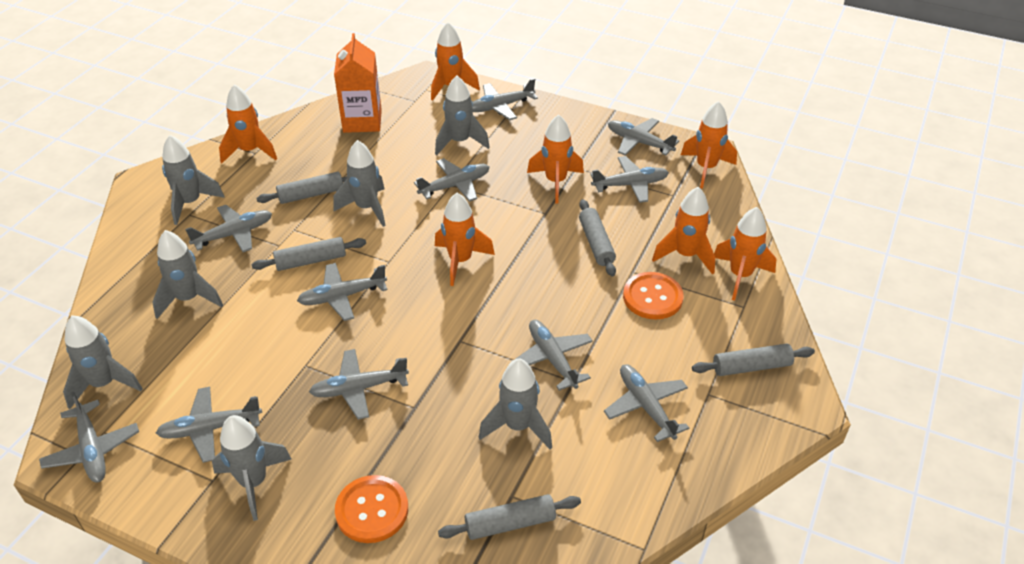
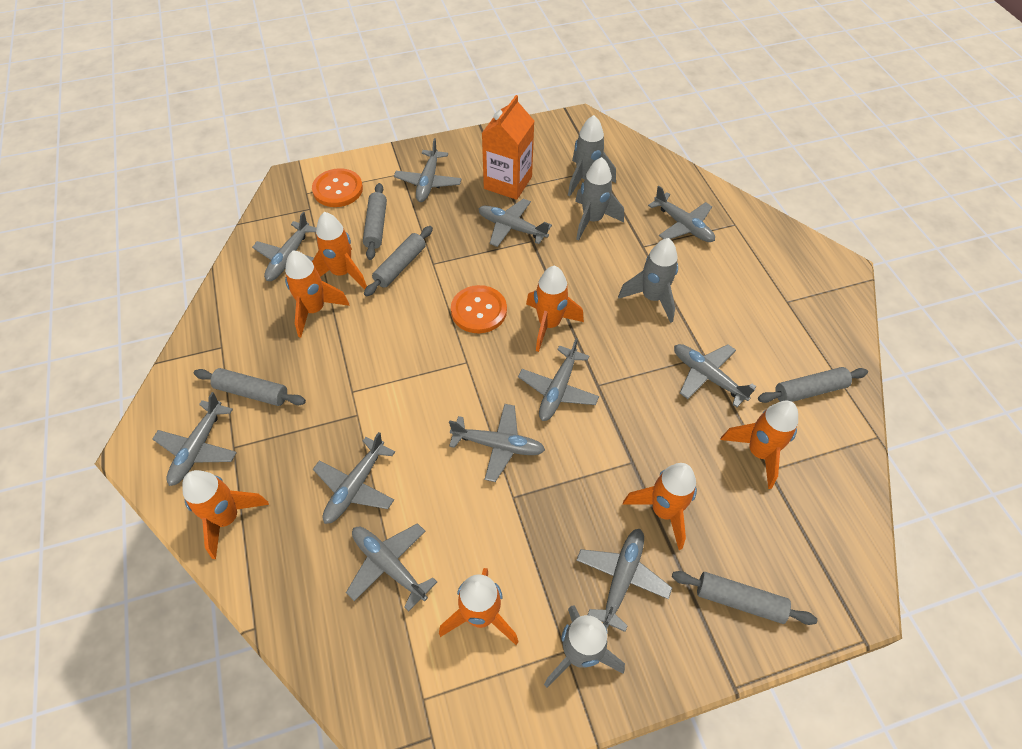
grey rocket: 7 -> 4

